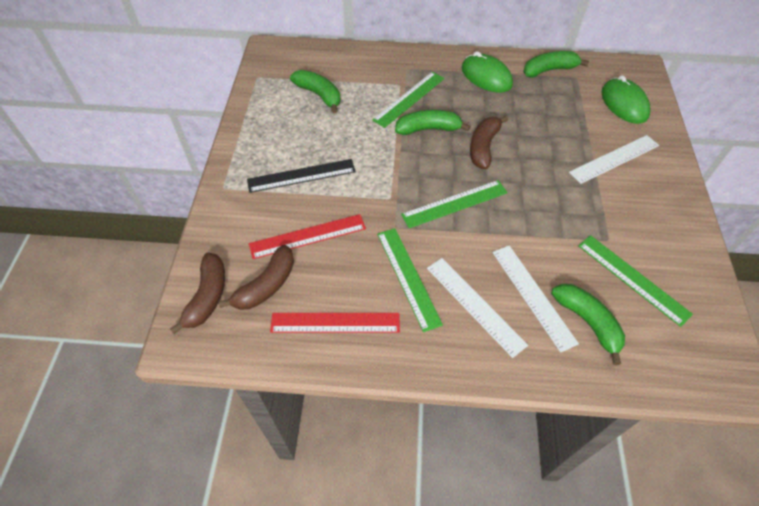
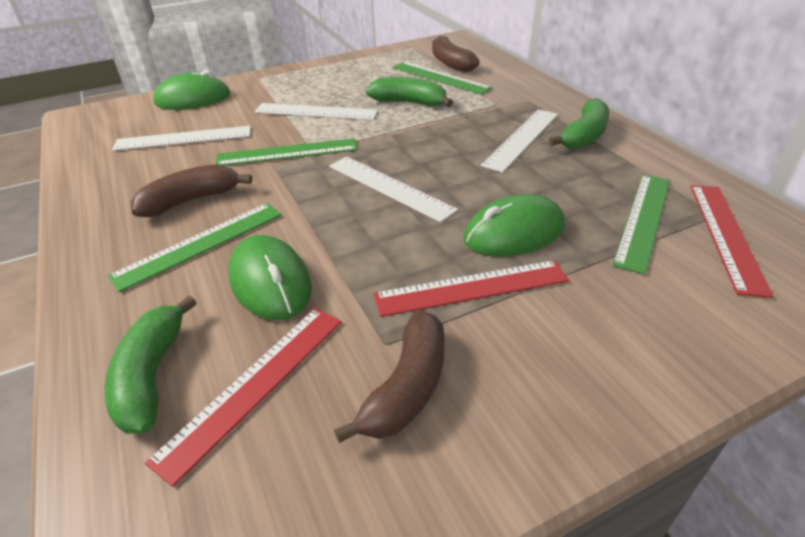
black ruler: 1 -> 0
green banana: 4 -> 3
green mouse: 2 -> 3
red ruler: 2 -> 3
white ruler: 3 -> 4

